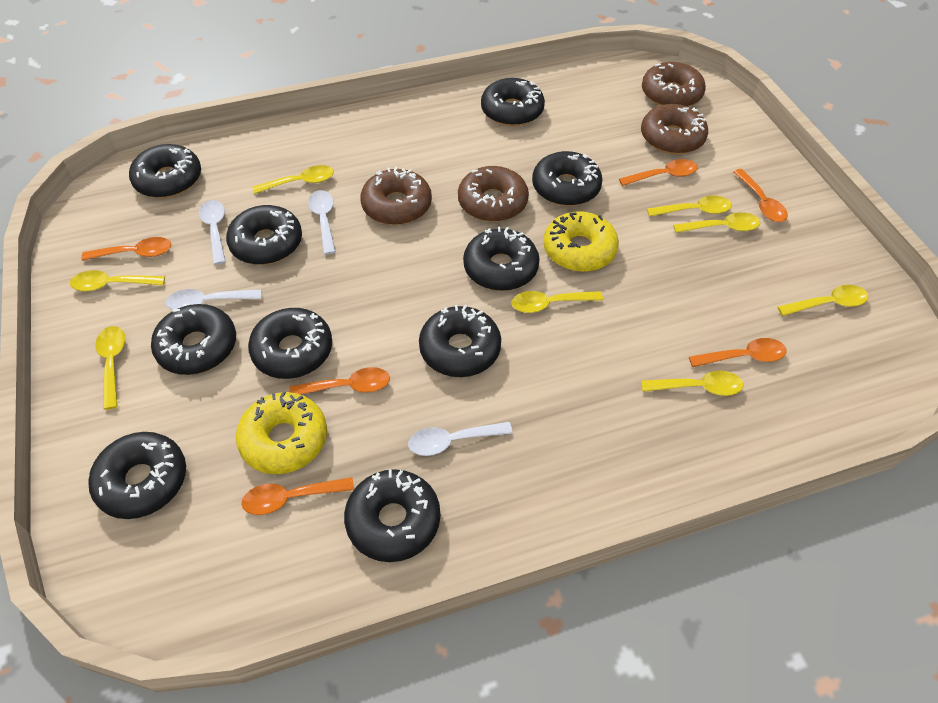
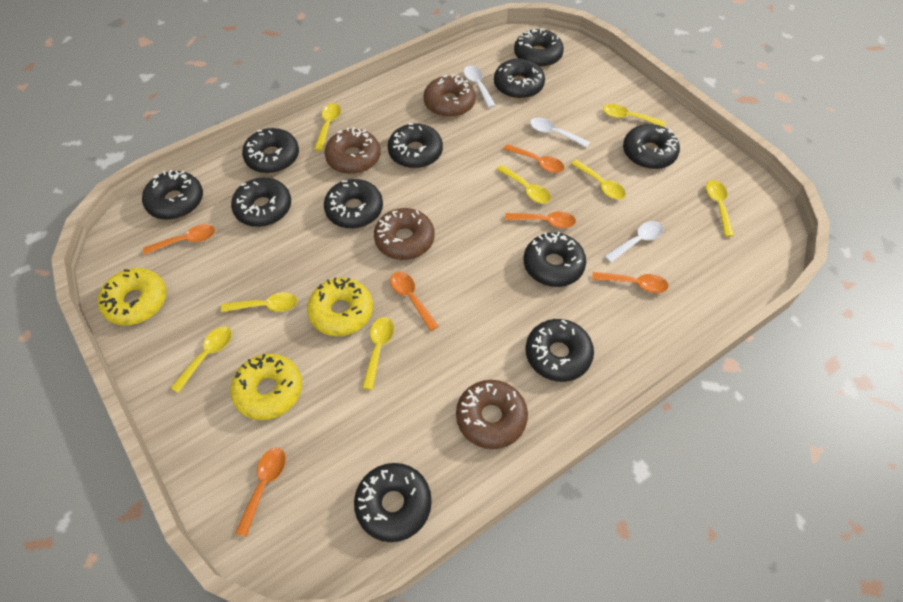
black donut: 10 -> 11
white spoon: 4 -> 3
yellow donut: 2 -> 3

